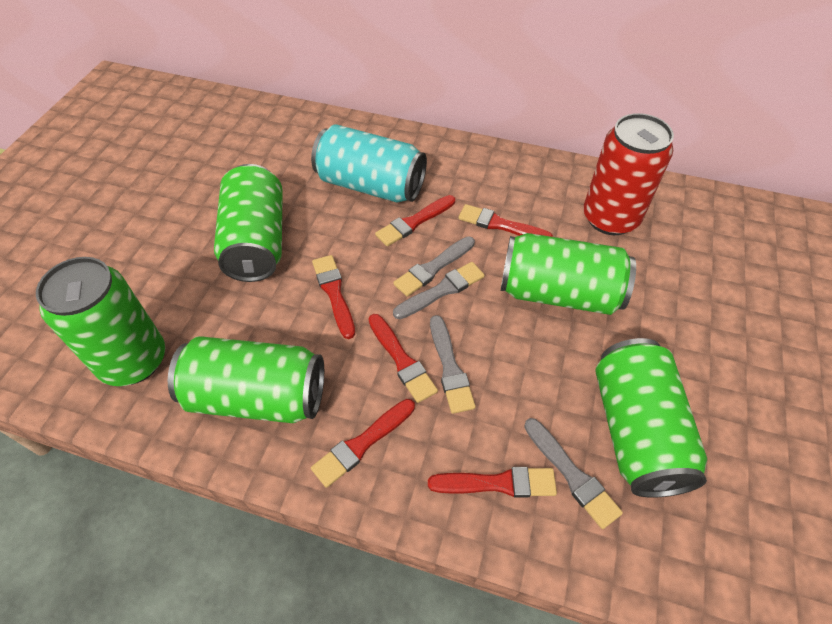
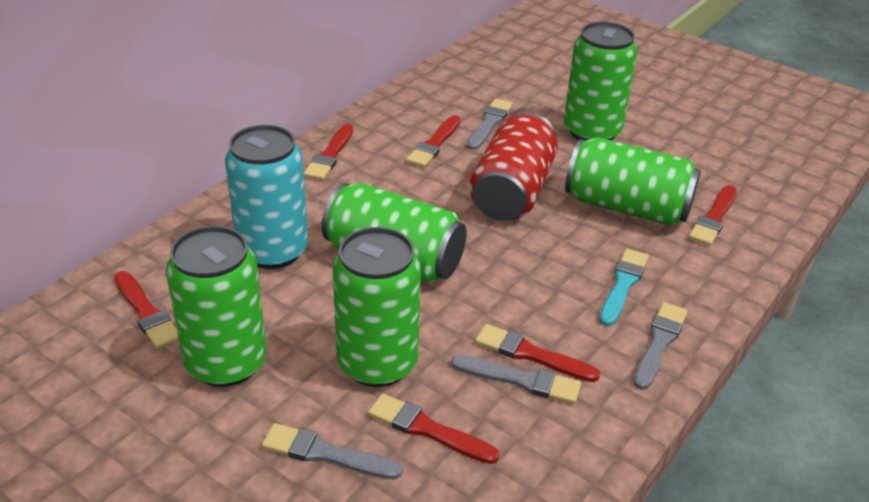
turquoise brush: 0 -> 1

